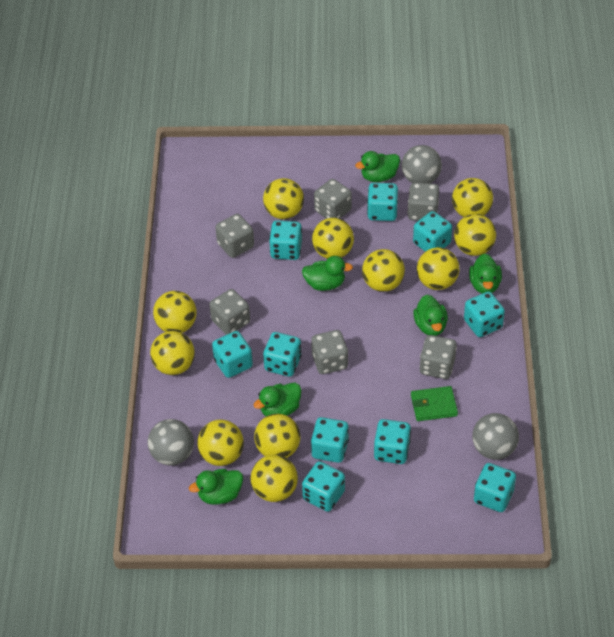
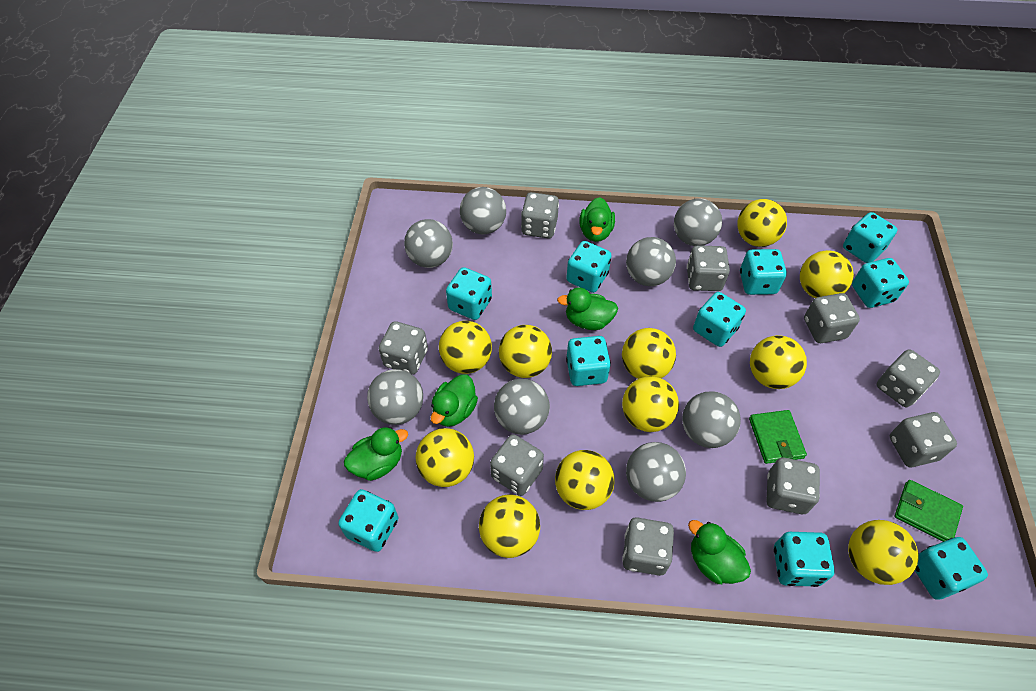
green duck: 6 -> 5
green wallet: 1 -> 2
grey ball: 3 -> 8
grey dice: 6 -> 9

